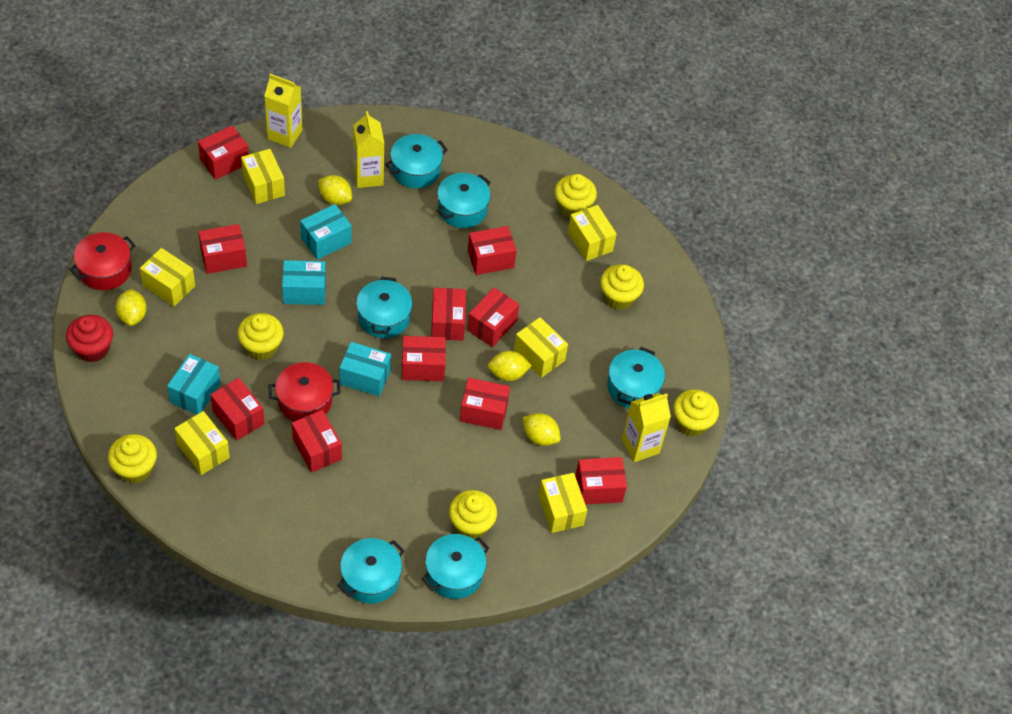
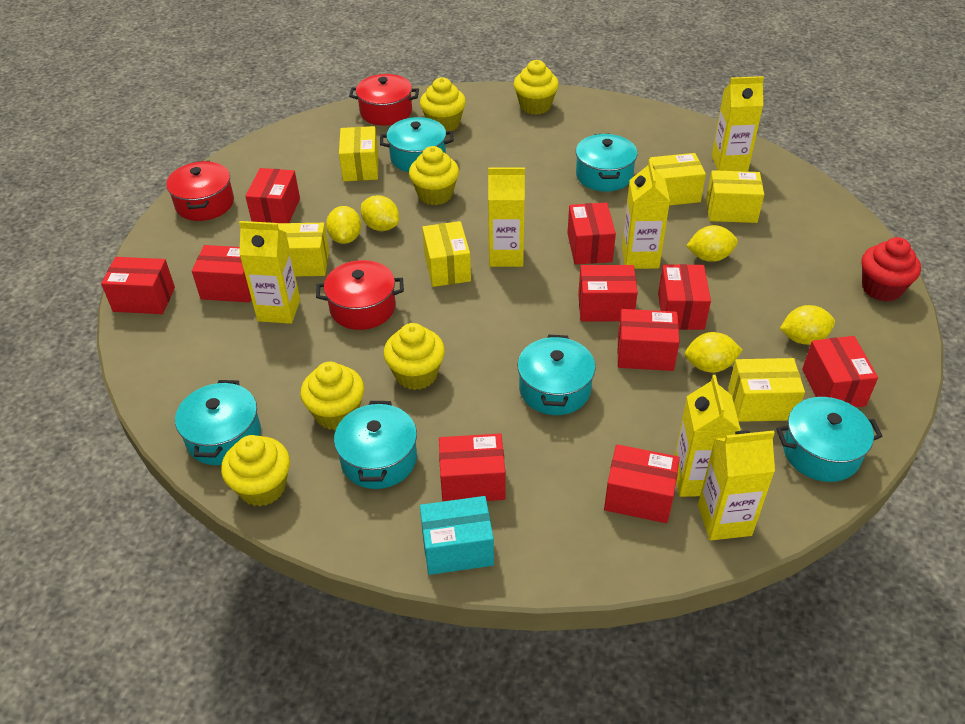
red pot: 2 -> 3
turquoise box: 4 -> 1
yellow carton: 3 -> 6
yellow lemon: 4 -> 5

